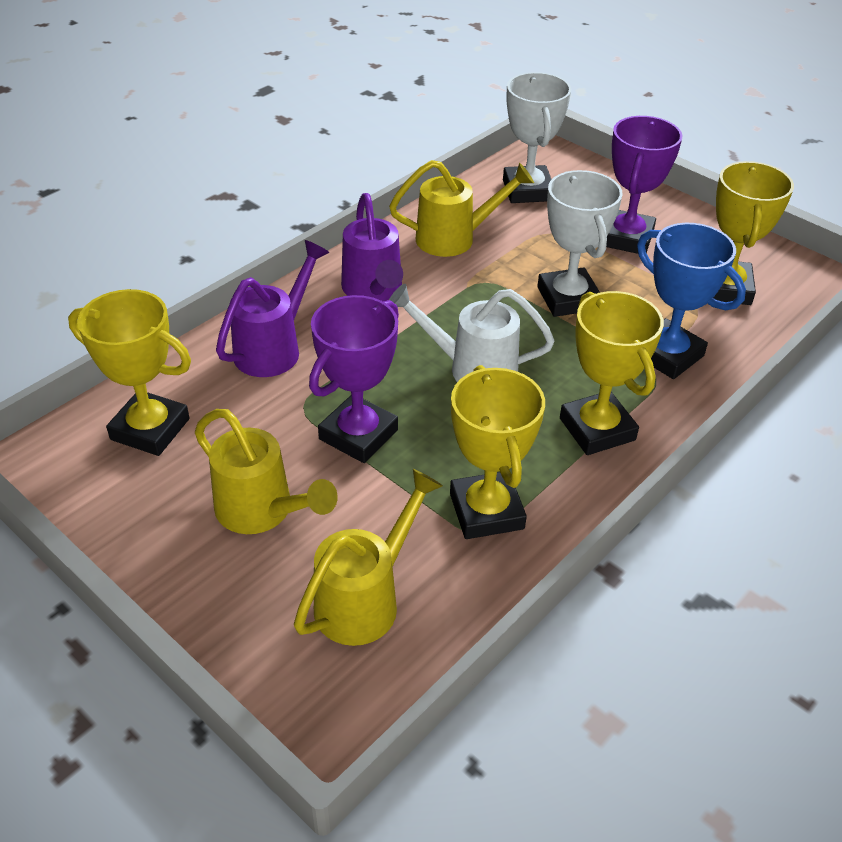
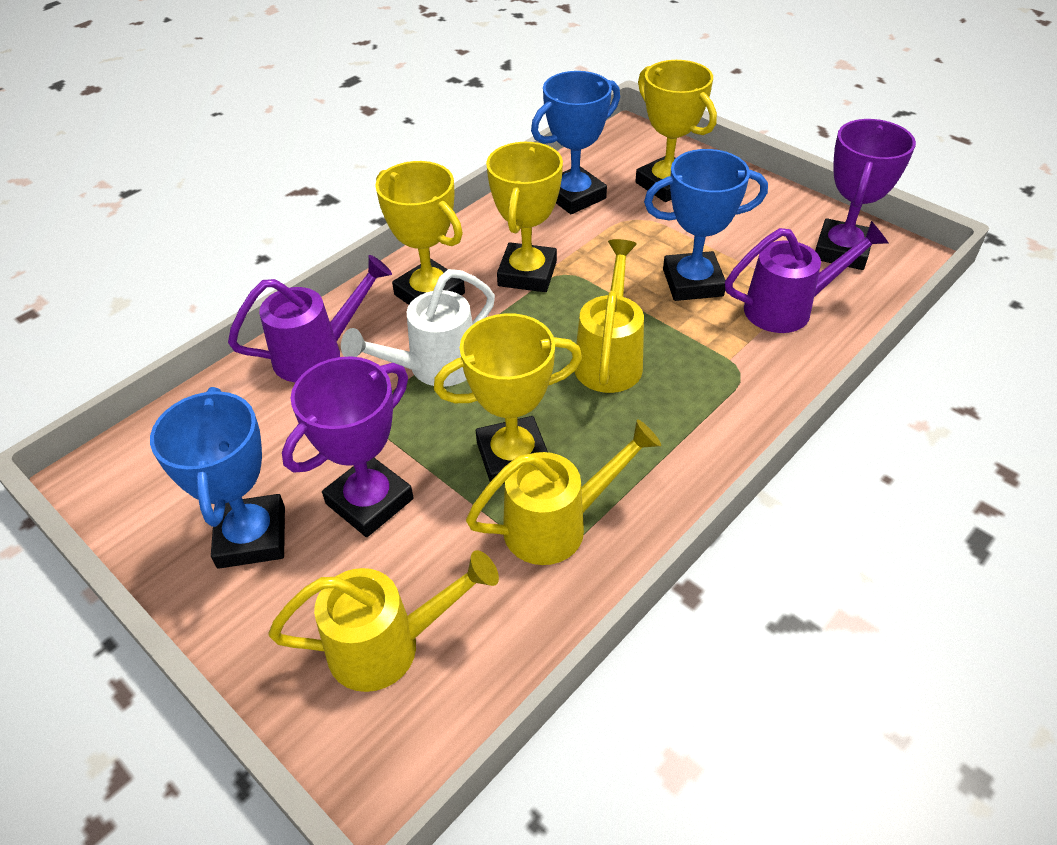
blue trophy: 1 -> 3
white trophy: 2 -> 0

